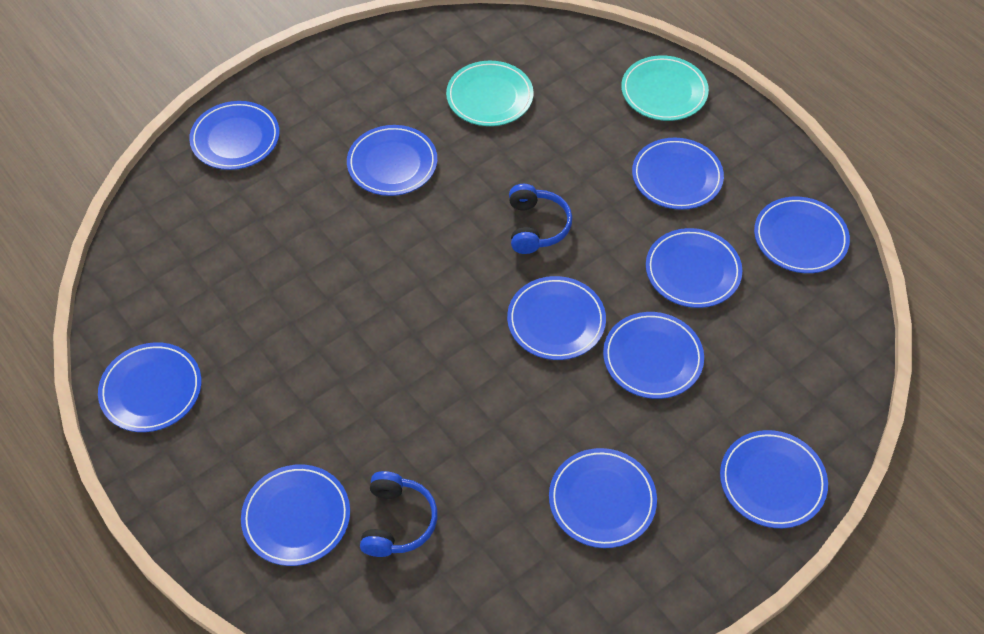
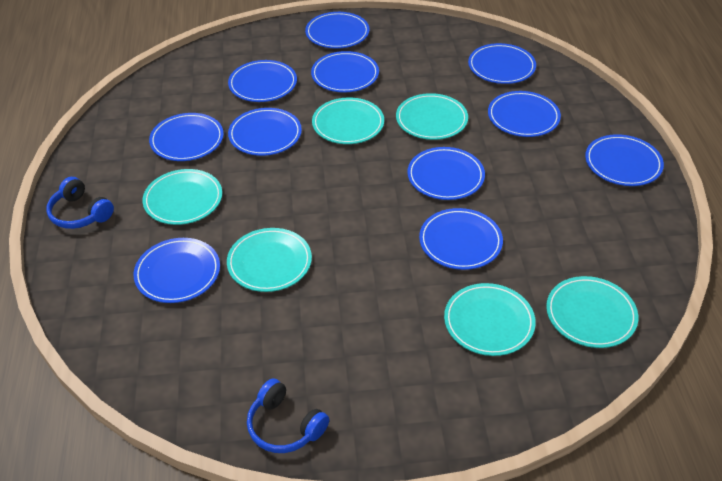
turquoise plate: 2 -> 6

